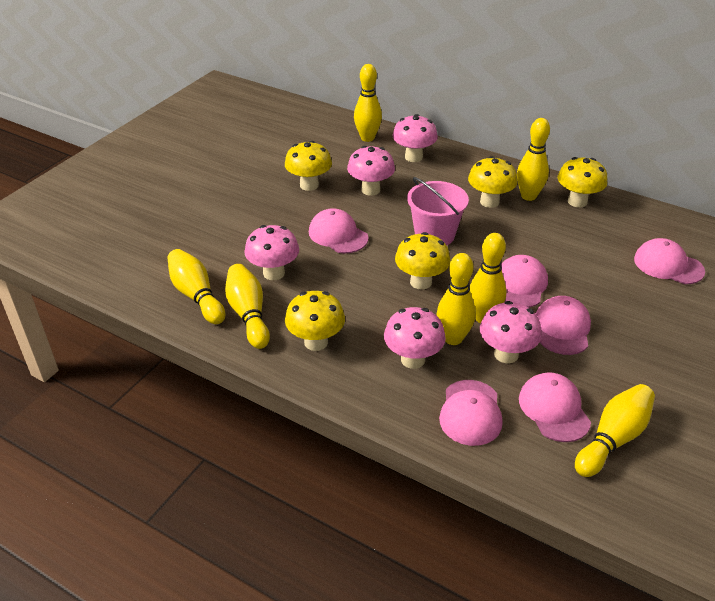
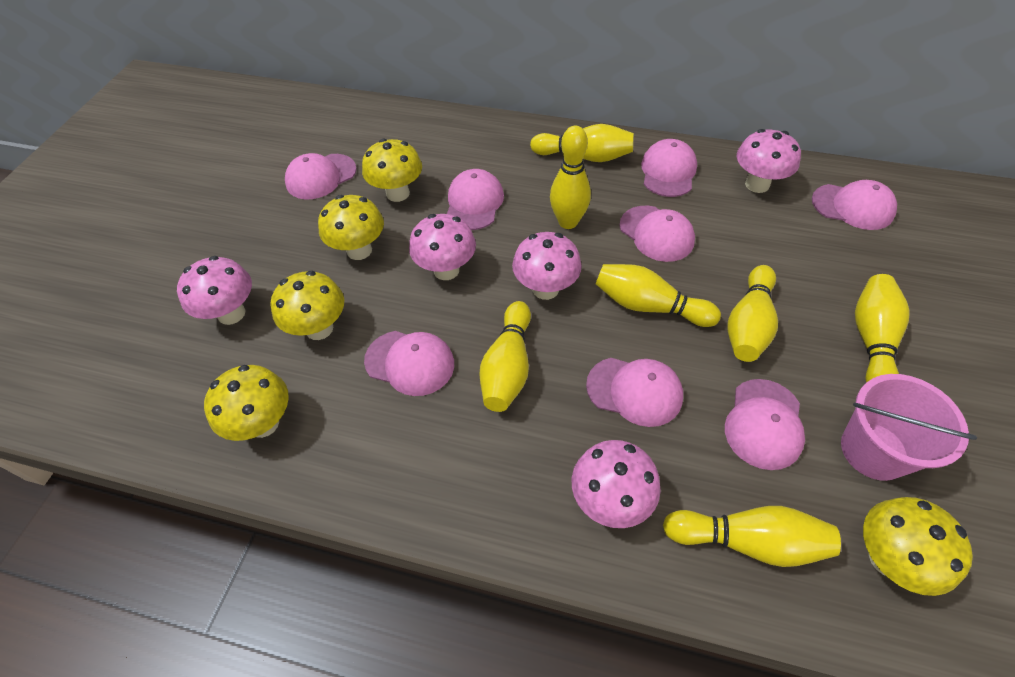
pink cap: 6 -> 8

